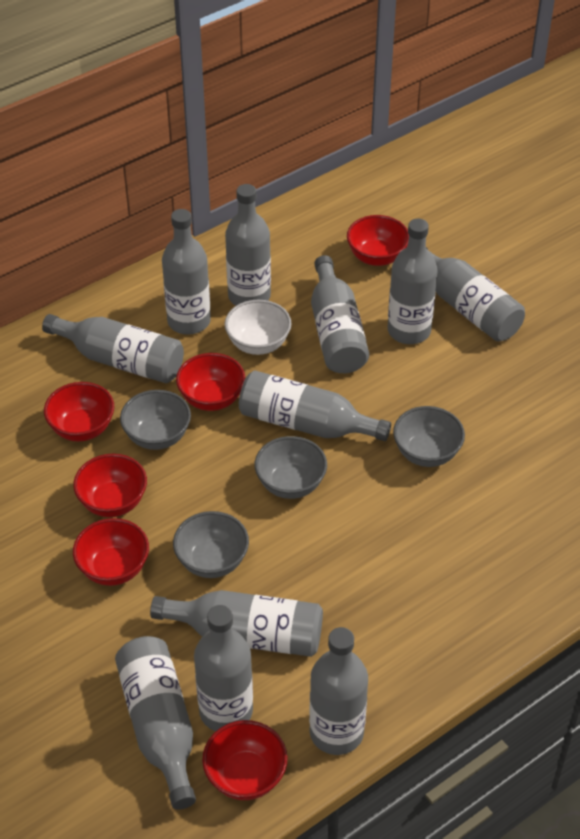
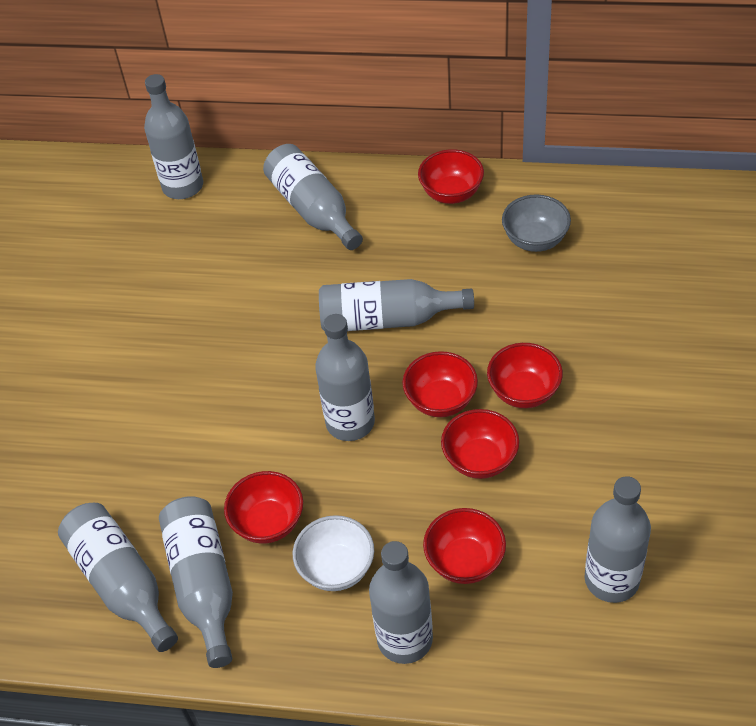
grey bottle: 11 -> 8
grey bowl: 4 -> 1

